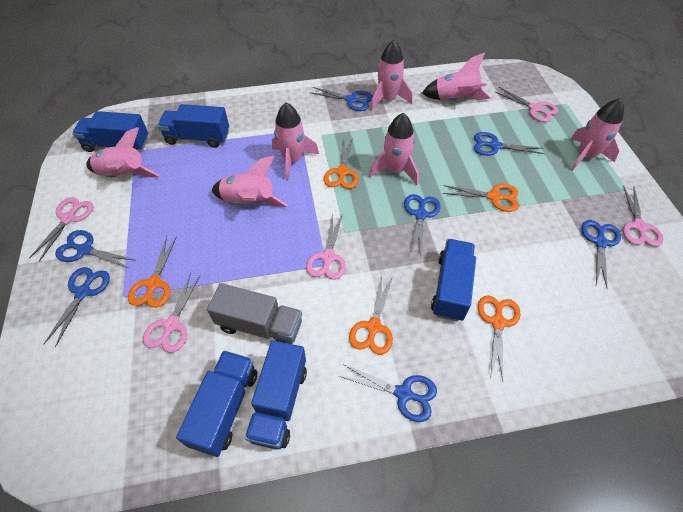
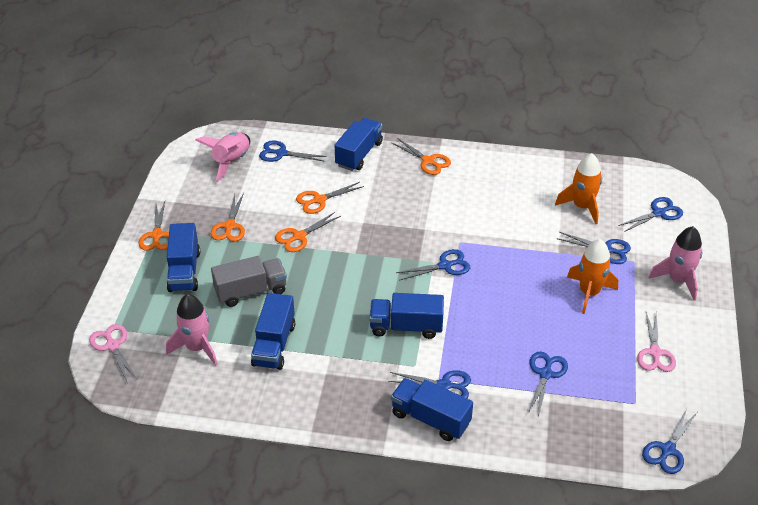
orange rocket: 0 -> 2
pink rocket: 7 -> 3
pink scissors: 5 -> 2

